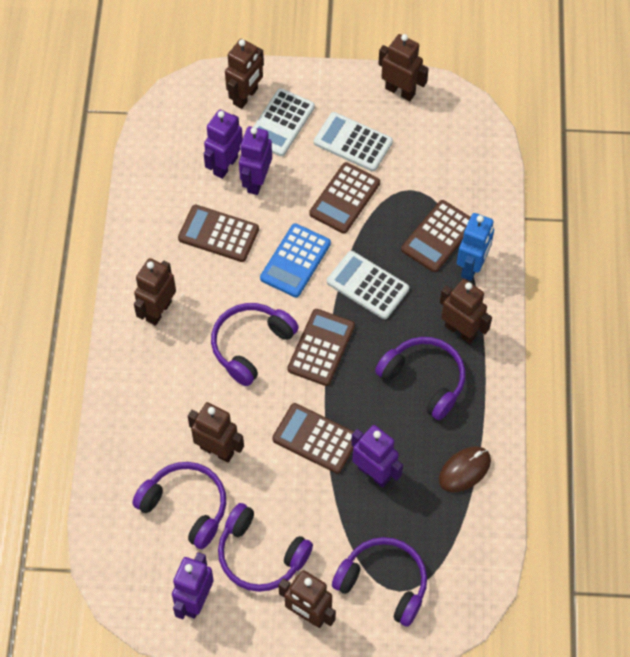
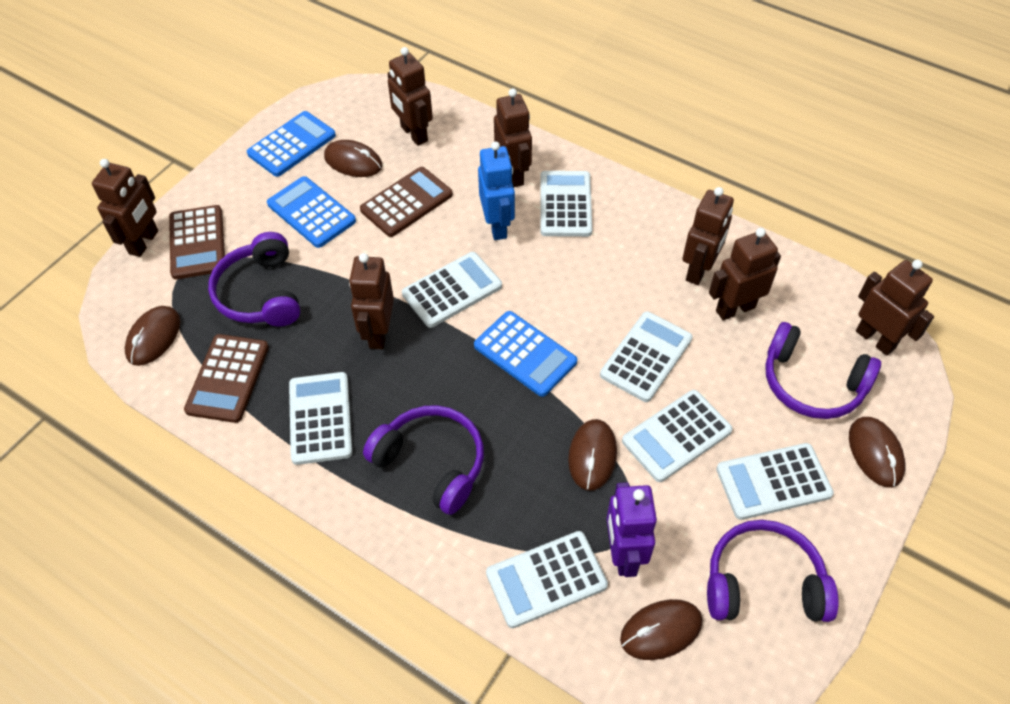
blue calculator: 1 -> 3
brown calculator: 5 -> 3
brown mouse: 1 -> 5
brown robot: 6 -> 7
purple headphones: 5 -> 4
purple robot: 4 -> 1
white calculator: 3 -> 7

